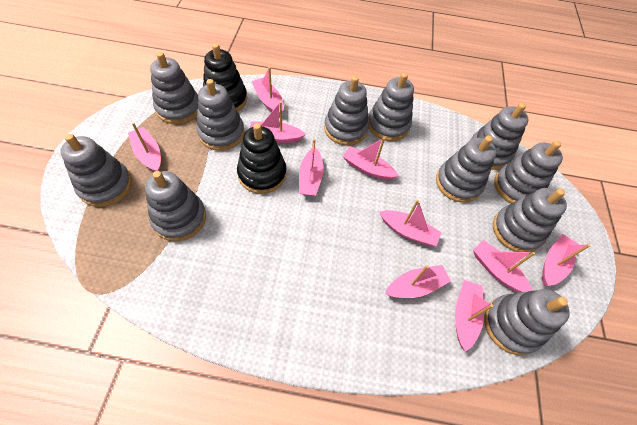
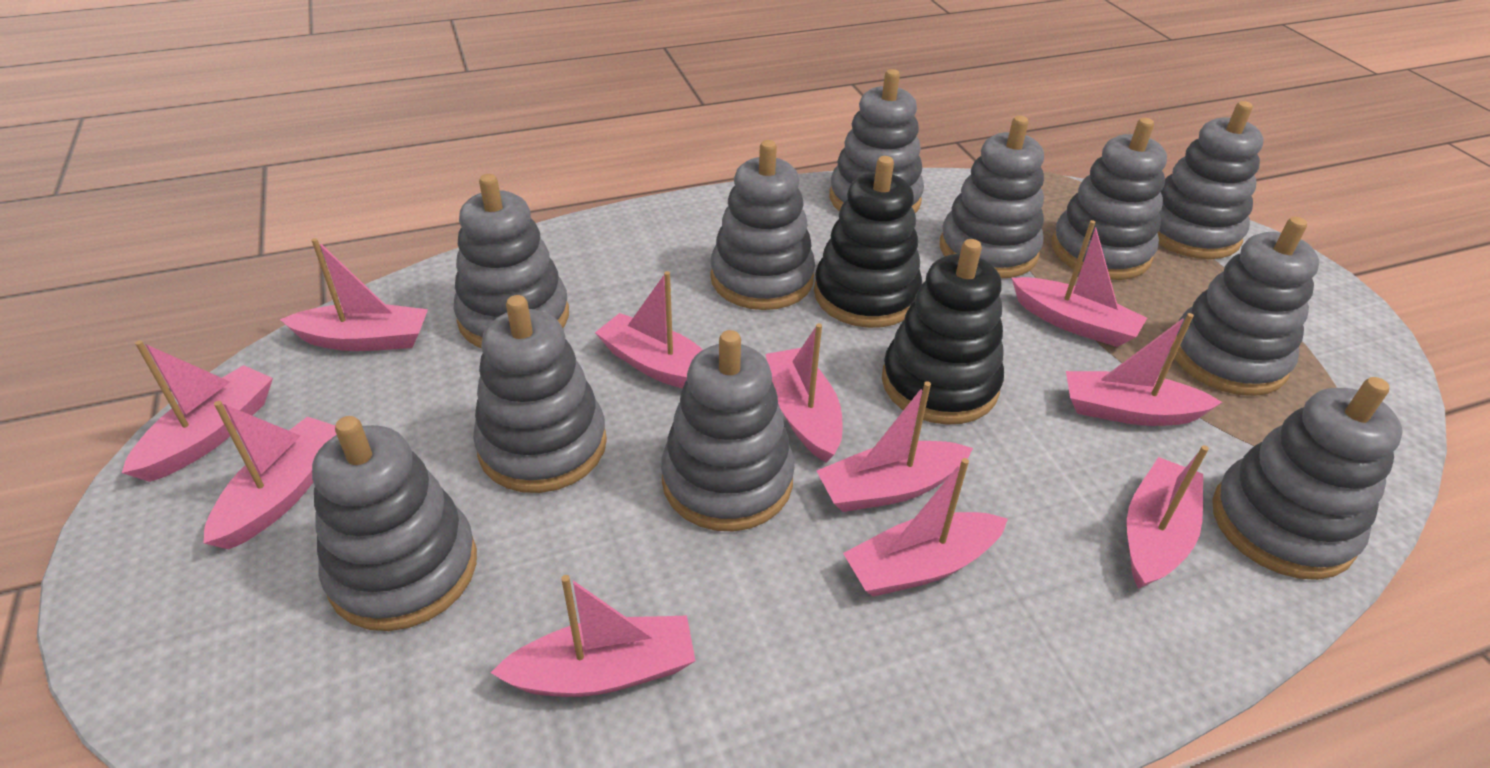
pink boat: 10 -> 11

